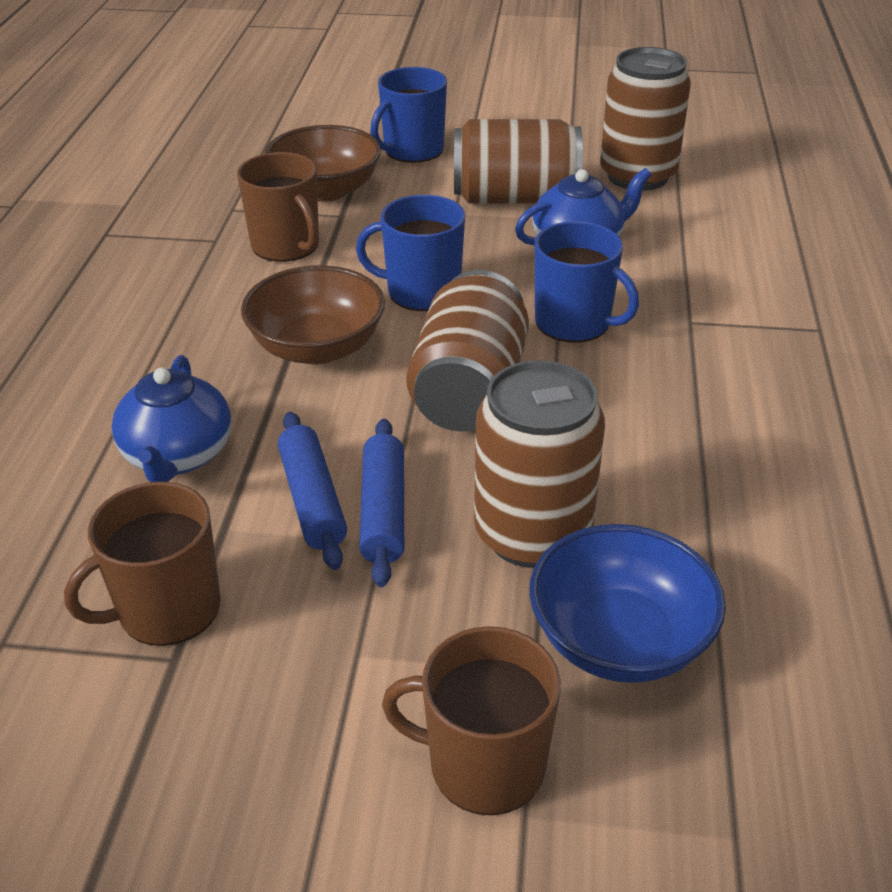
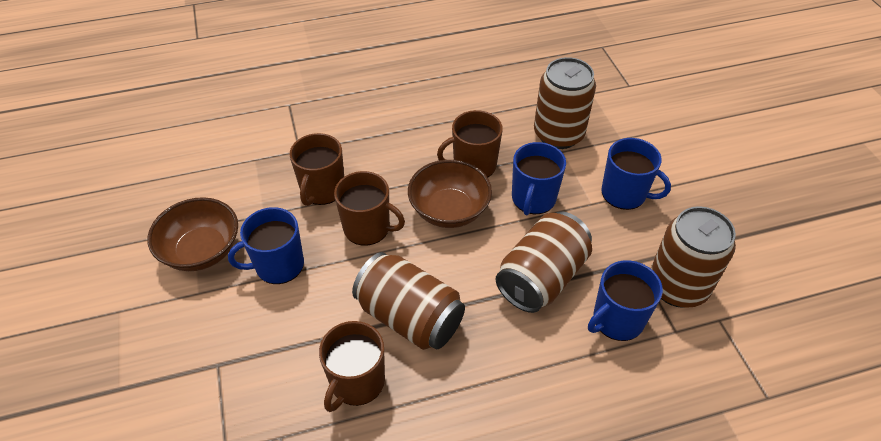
blue bowl: 1 -> 0
blue mug: 3 -> 4
blue rolling pin: 2 -> 0
blue teapot: 2 -> 0
brown mug: 3 -> 4

